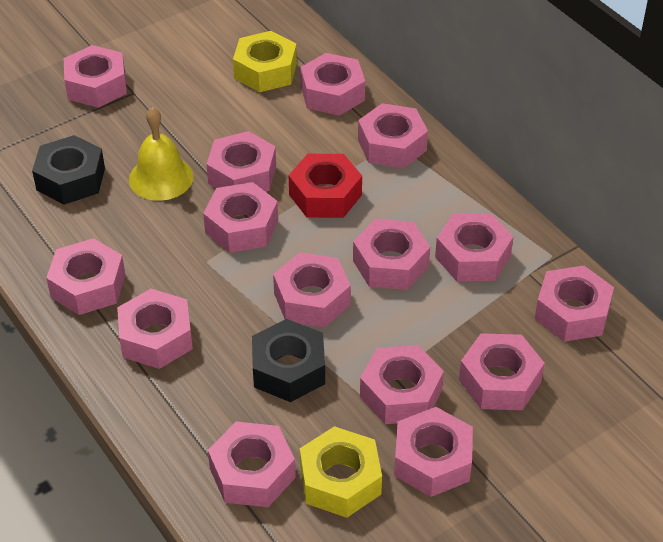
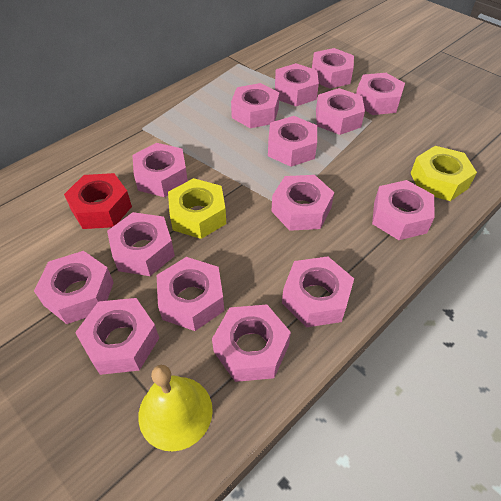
black nut: 2 -> 0

